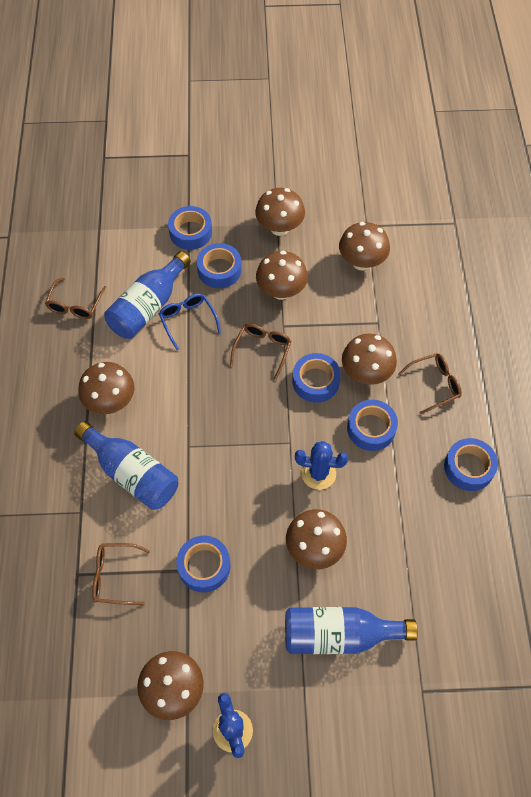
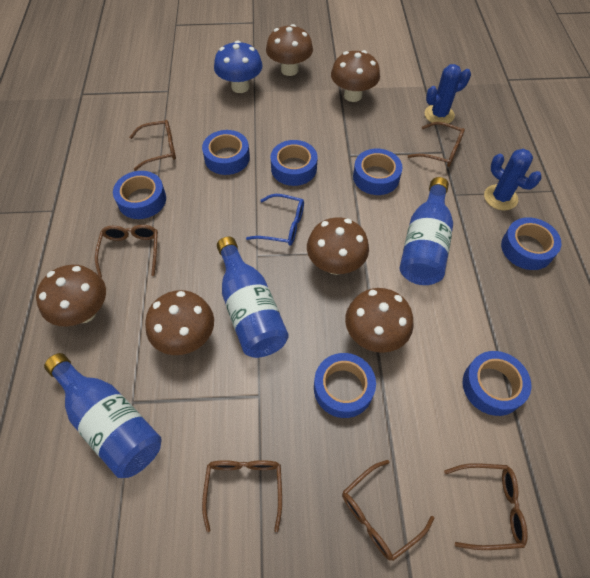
blue mushroom: 0 -> 1
blue tape: 6 -> 7
brown glasses: 4 -> 6
brown mushroom: 7 -> 6

